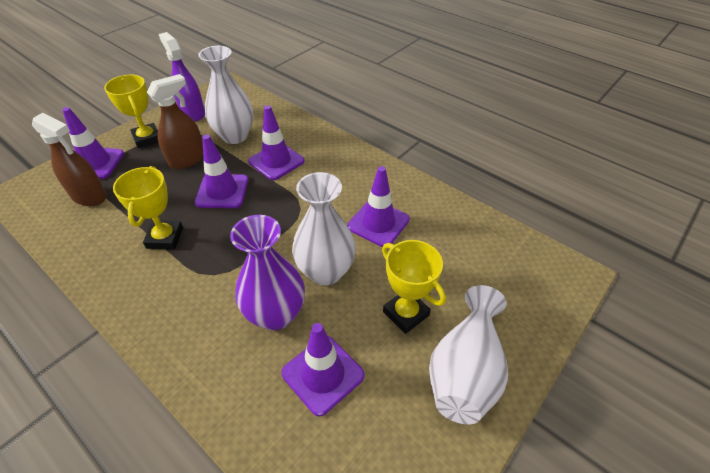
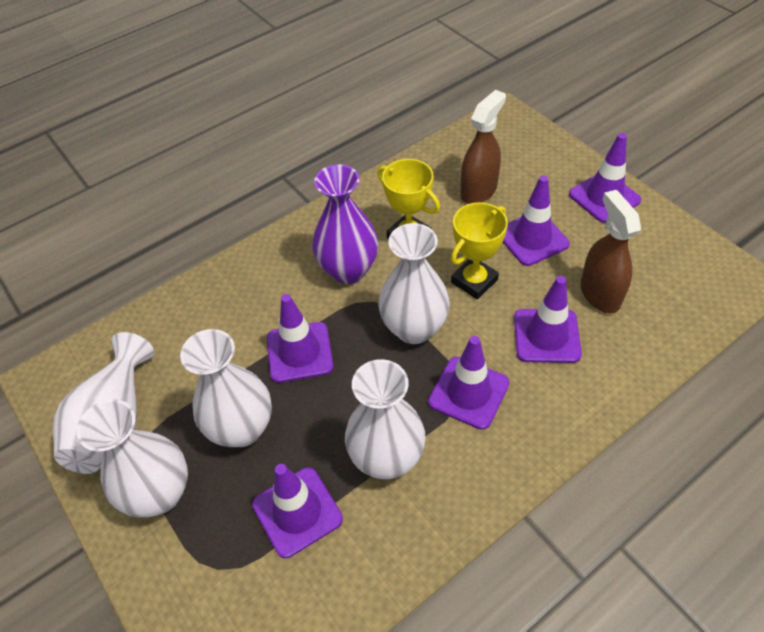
purple spray bottle: 1 -> 0
purple traffic cone: 5 -> 6
white vase: 3 -> 5
yellow trophy: 3 -> 2

